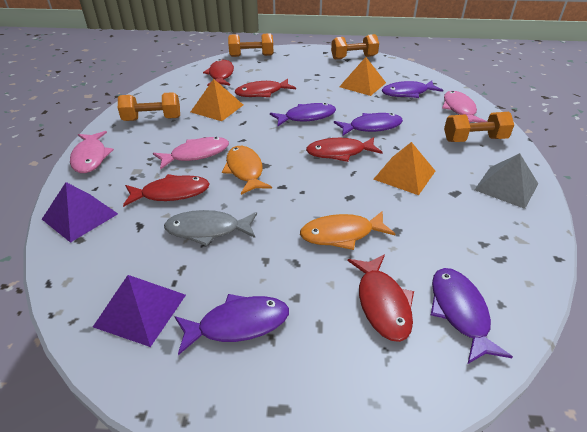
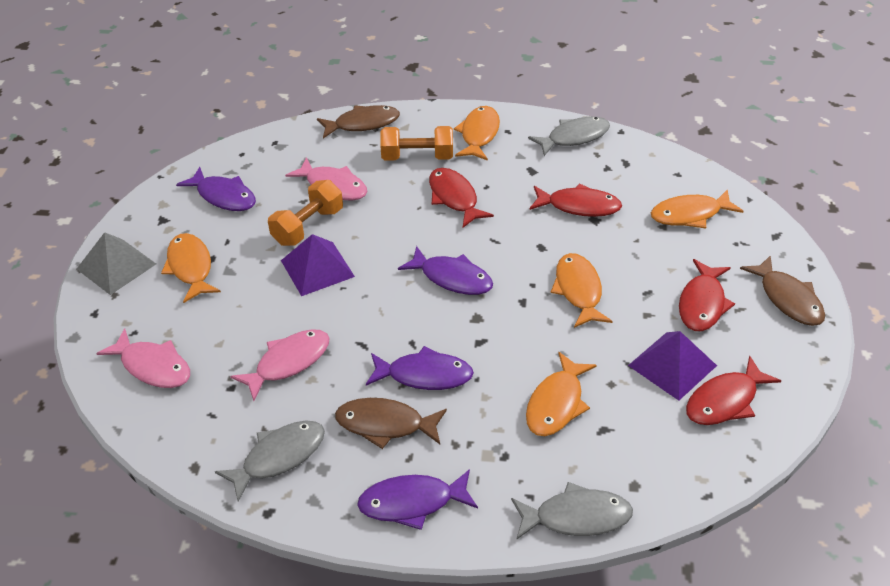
brown fish: 0 -> 3
grey fish: 1 -> 3
orange dumbbell: 4 -> 2
orange fish: 2 -> 5
orange pyramid: 3 -> 0
purple fish: 5 -> 4
red fish: 5 -> 4

